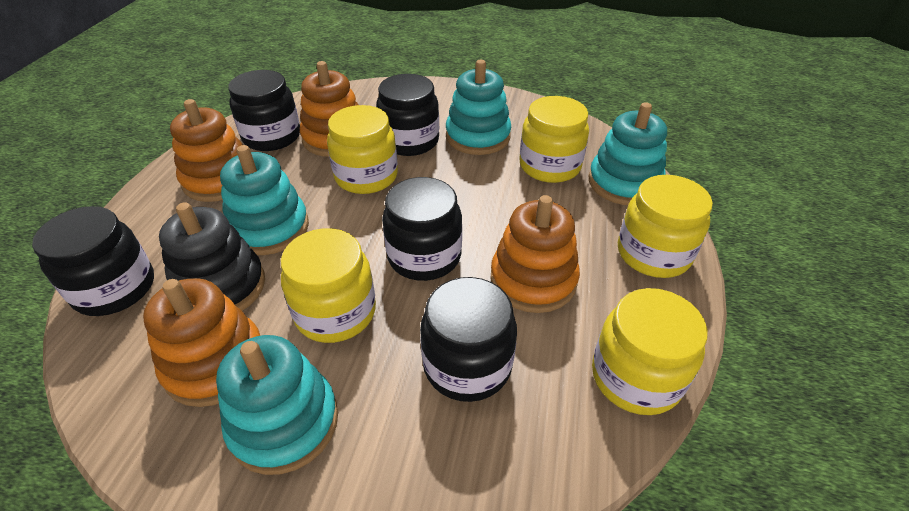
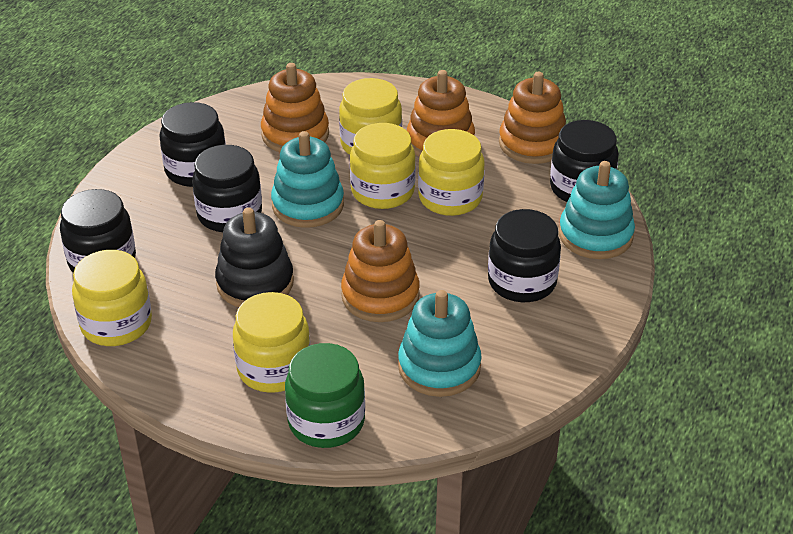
green jar: 0 -> 1
turquoise stacking toy: 4 -> 3

